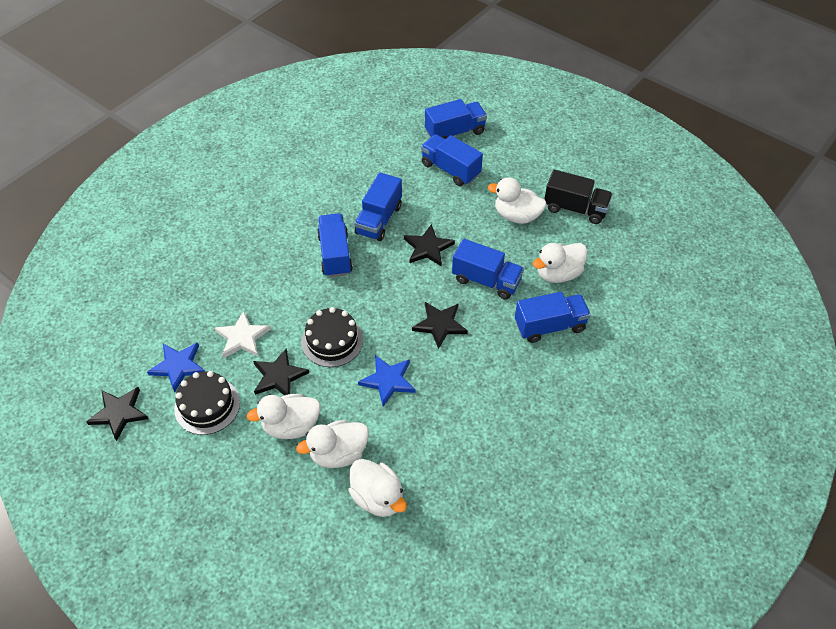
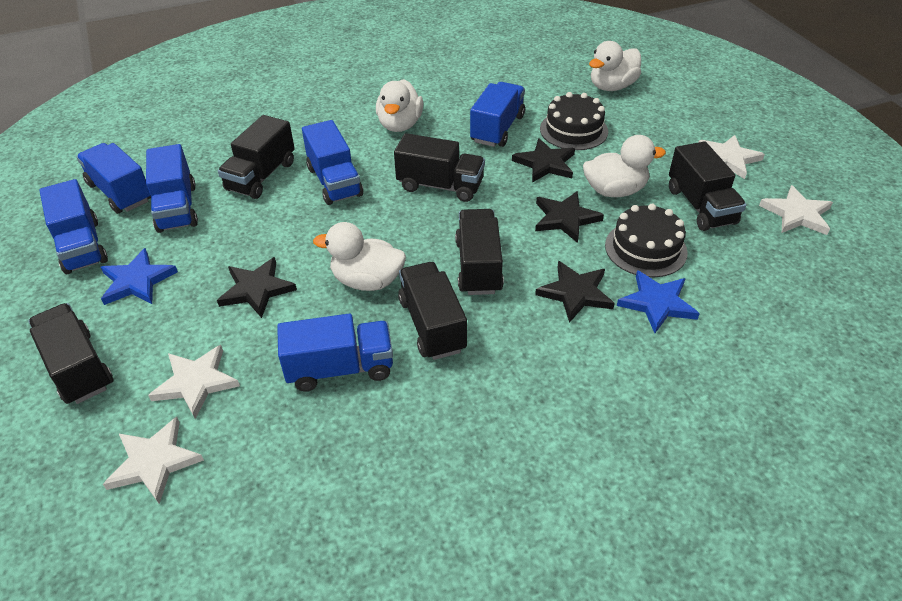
black truck: 1 -> 6
white duck: 5 -> 4
white star: 1 -> 4

